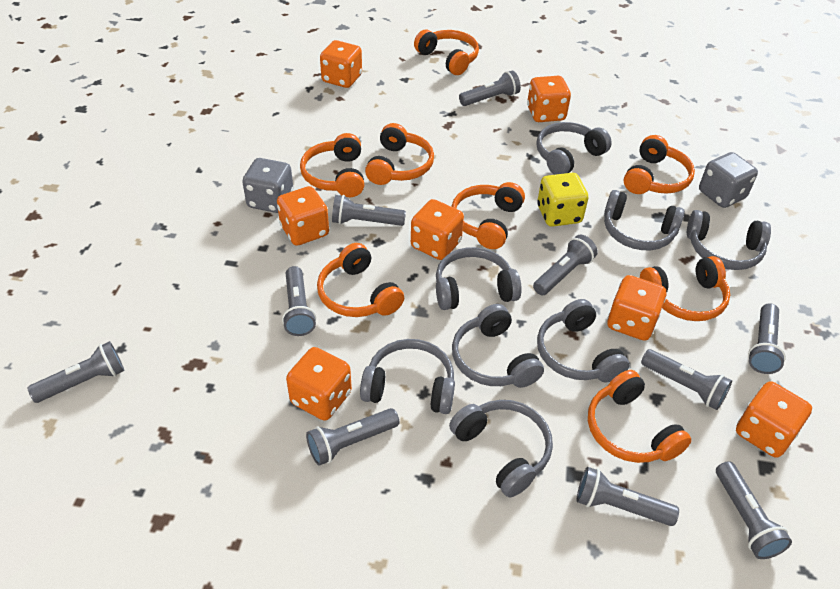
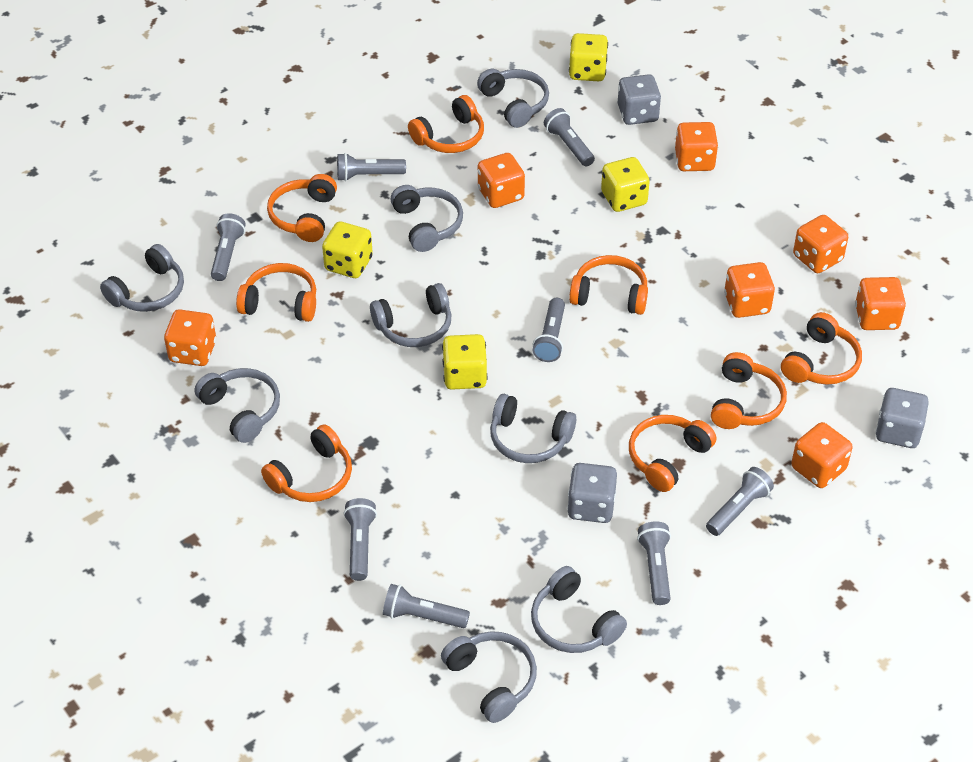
grey dice: 2 -> 3
grey flashlight: 10 -> 8
yellow dice: 1 -> 4

